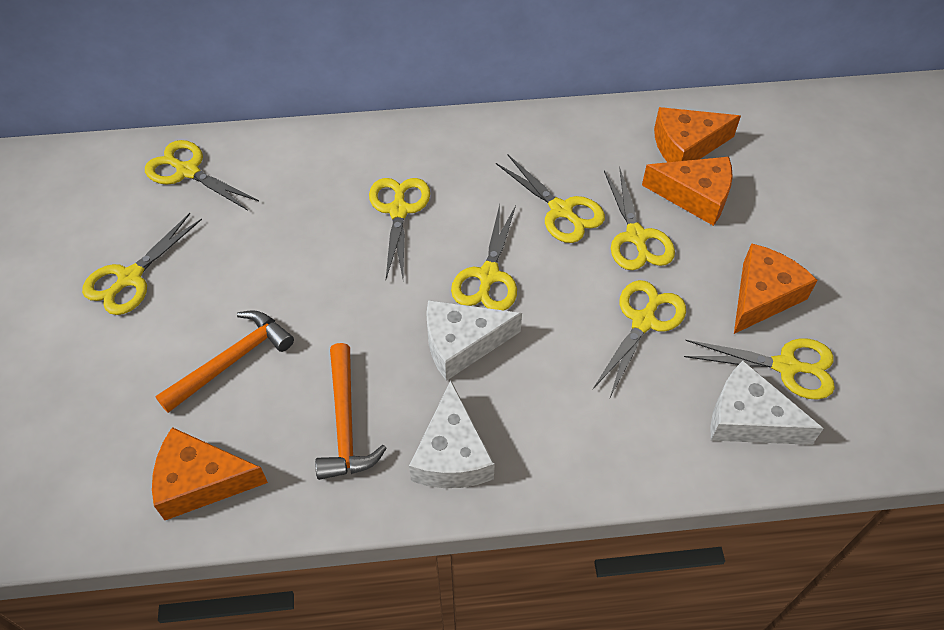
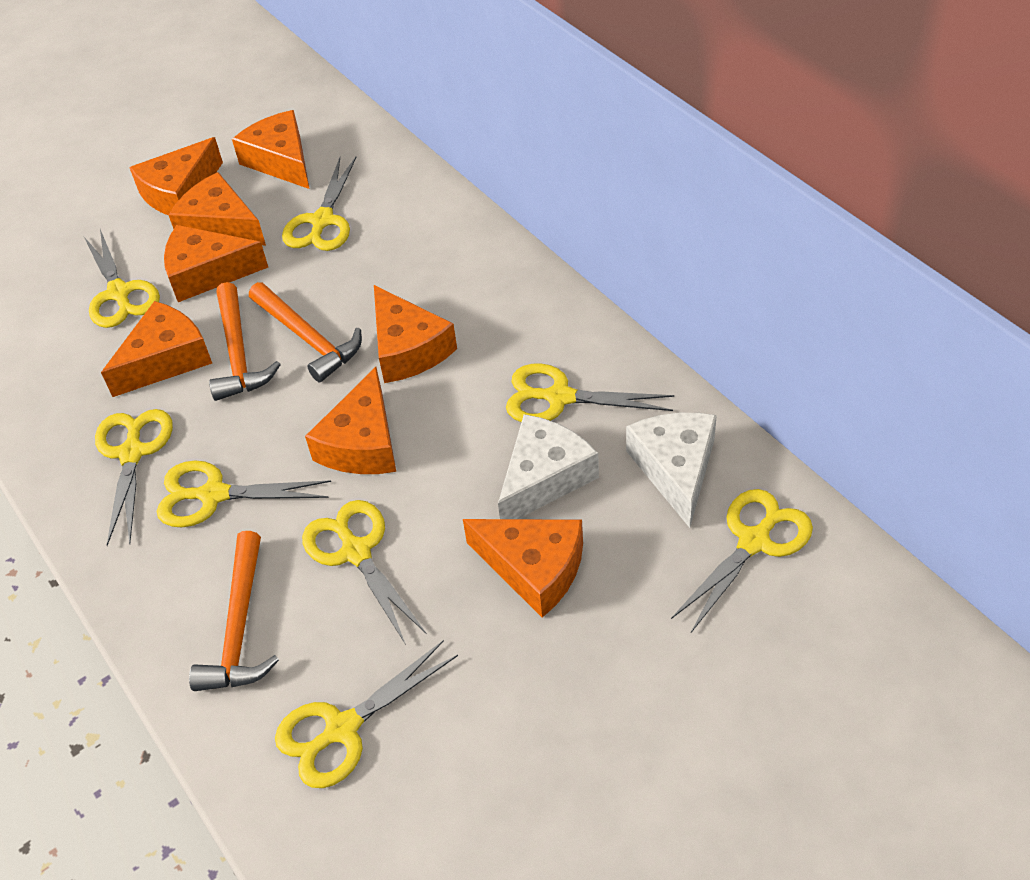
orange cheese: 4 -> 8
orange hammer: 2 -> 3
white cheese: 3 -> 2

